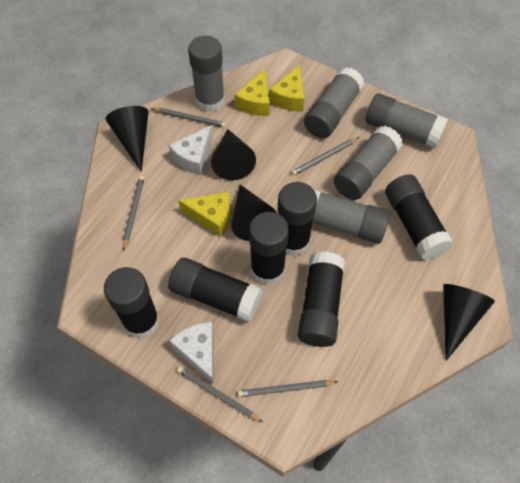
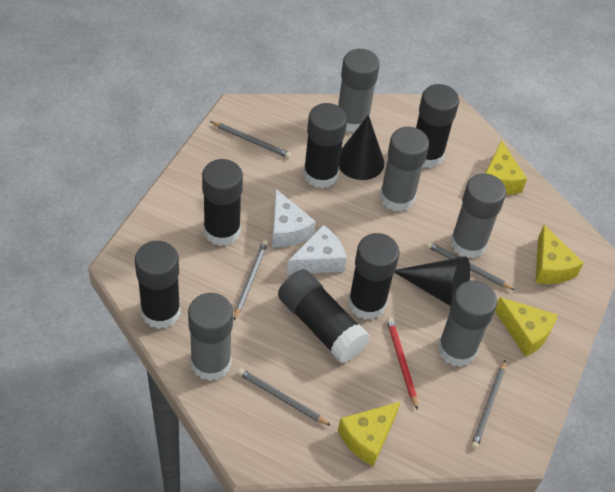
black cone: 4 -> 2
red pencil: 0 -> 1
yellow cheese: 3 -> 4

